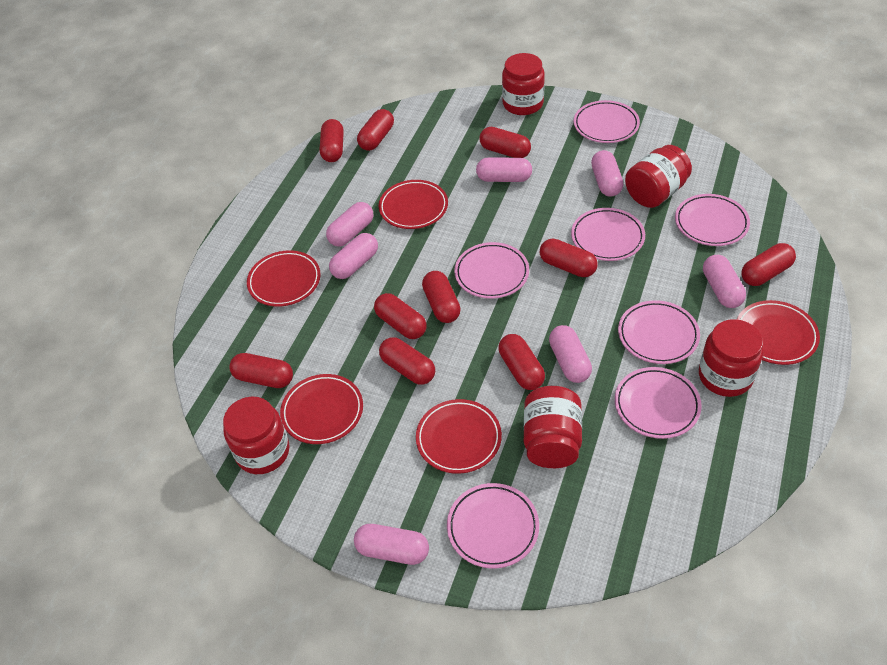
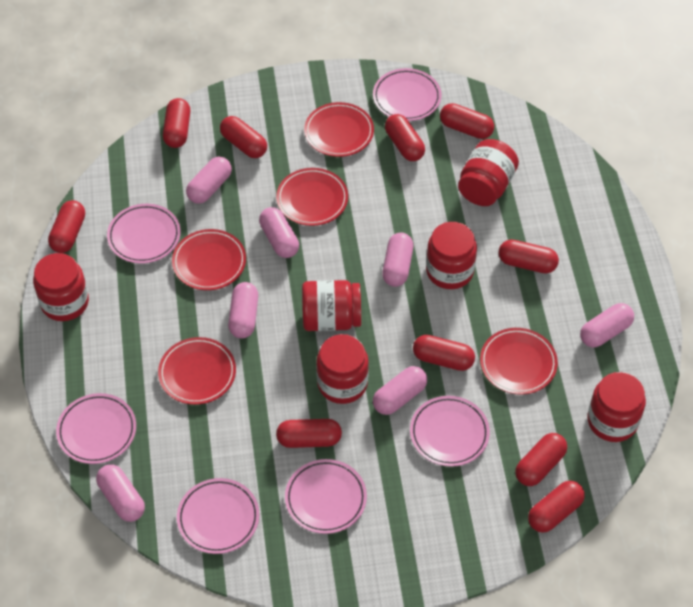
pink plate: 7 -> 6
red jar: 5 -> 6

